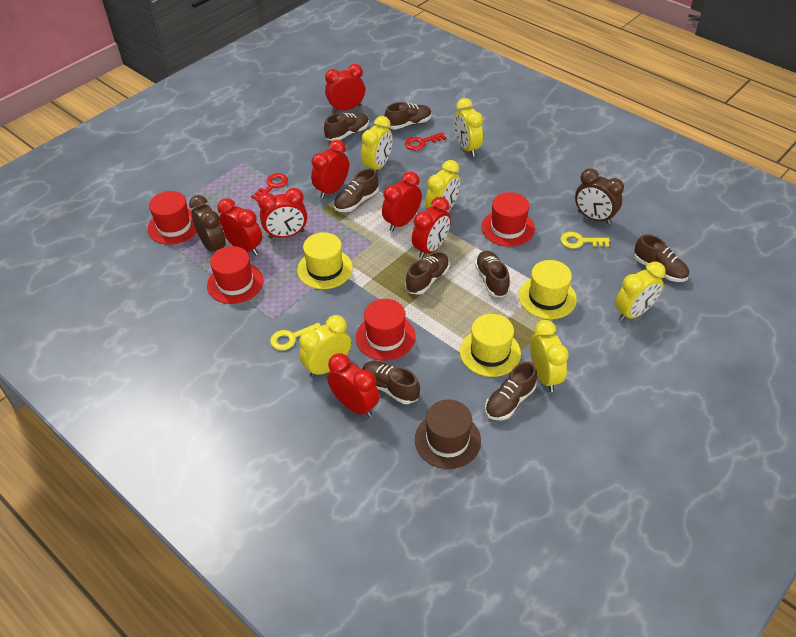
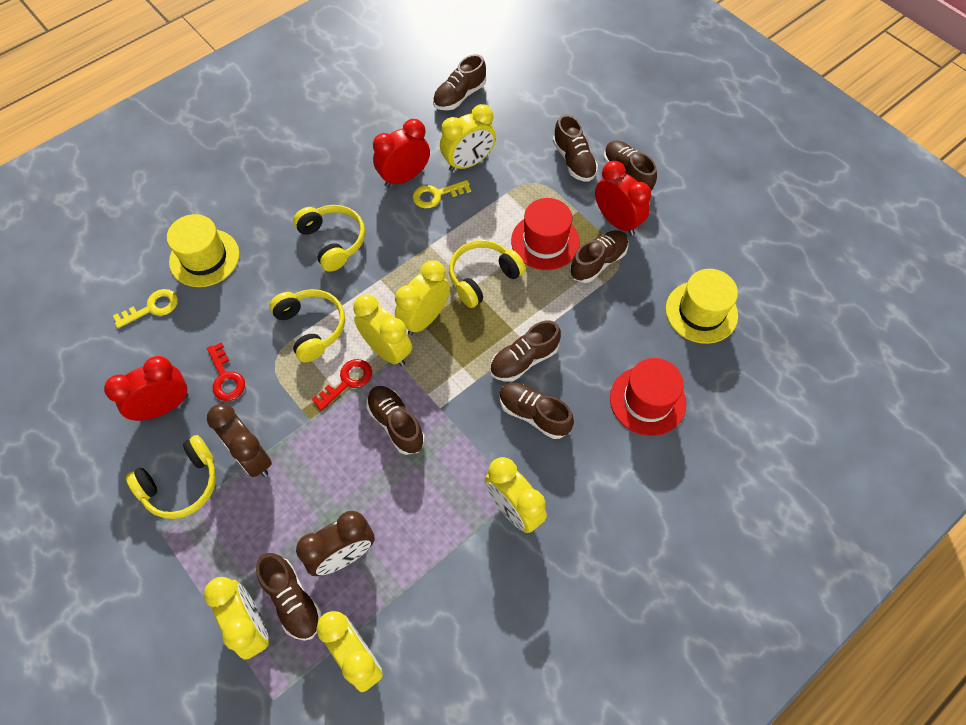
brown hat: 1 -> 0
red clock: 7 -> 3
red hat: 4 -> 2
yellow hat: 3 -> 2
yellow headphones: 0 -> 4

